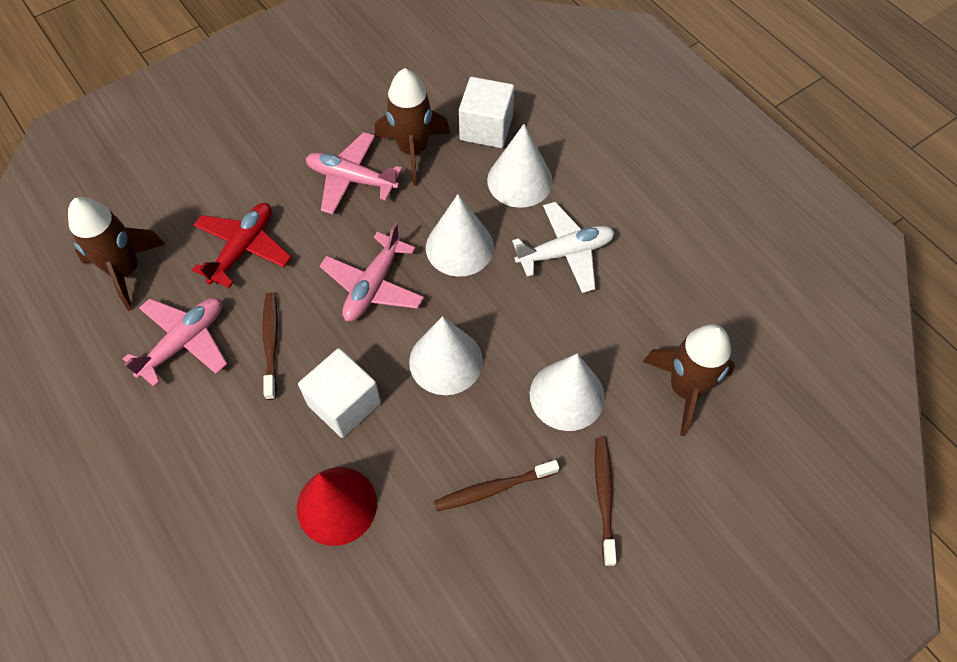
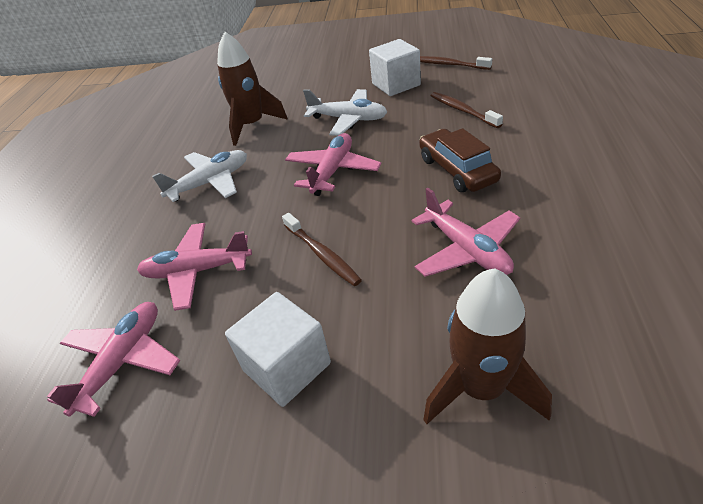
brown car: 0 -> 1
brown rocket: 3 -> 2
pink plane: 3 -> 4
red cone: 1 -> 0
red plane: 1 -> 0
white cone: 4 -> 0
white plane: 1 -> 2

